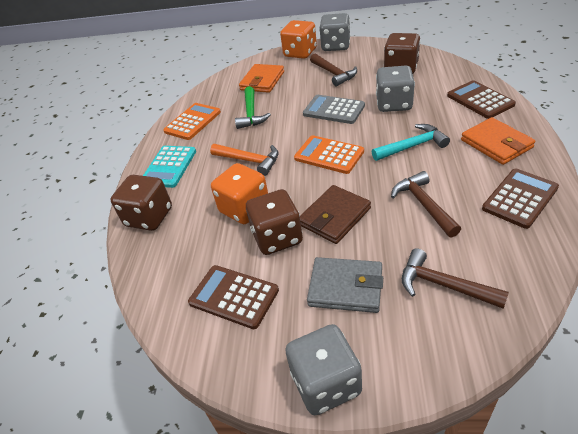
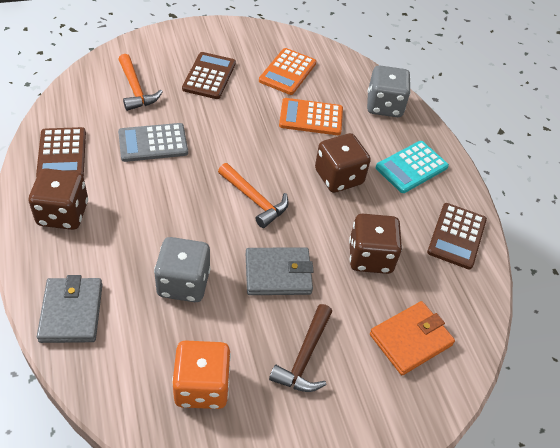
brown hammer: 3 -> 1
brown wallet: 1 -> 0
green hammer: 1 -> 0
grey dice: 3 -> 2
grey wallet: 1 -> 2
orange dice: 2 -> 1
orange hammer: 1 -> 2
orange wallet: 2 -> 1
turquoise hammer: 1 -> 0

